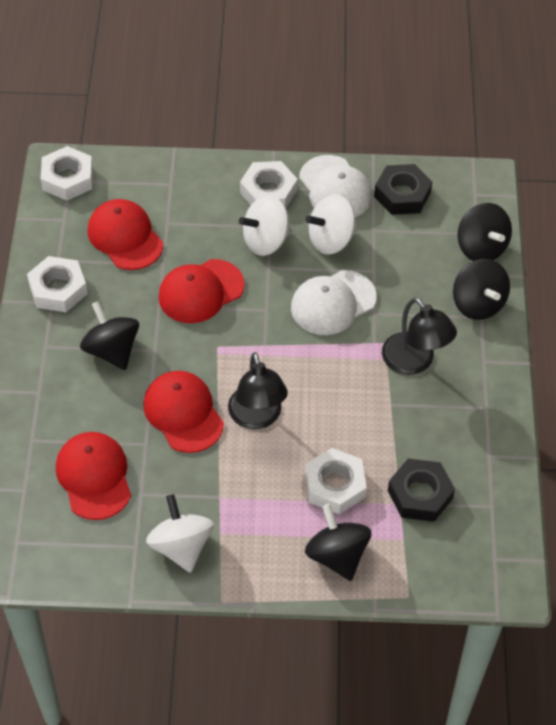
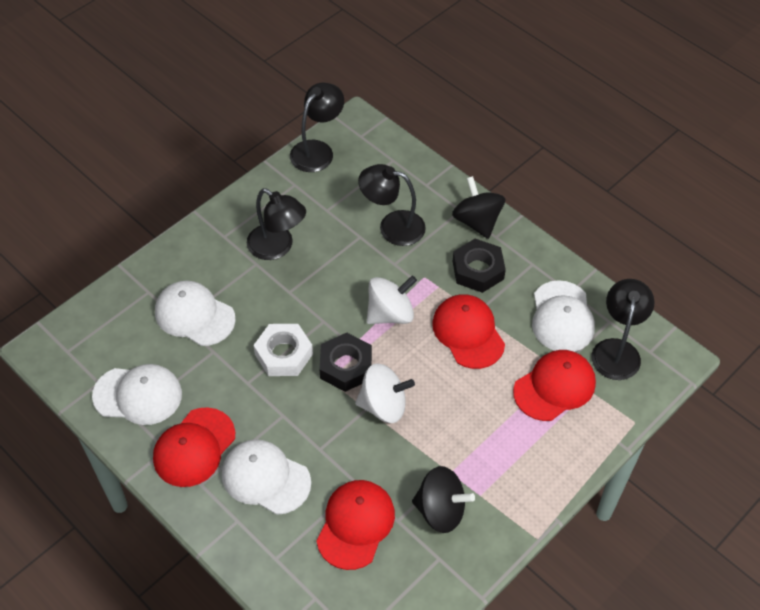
black lamp: 2 -> 4
black spinning top: 4 -> 2
white cap: 2 -> 4
white nut: 4 -> 1
white spinning top: 3 -> 2

